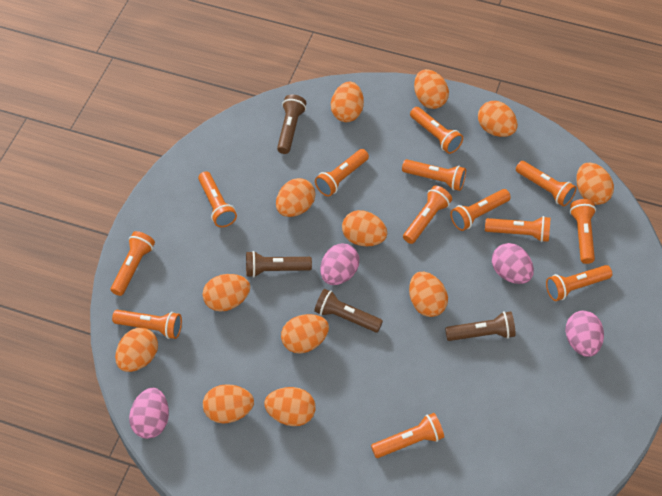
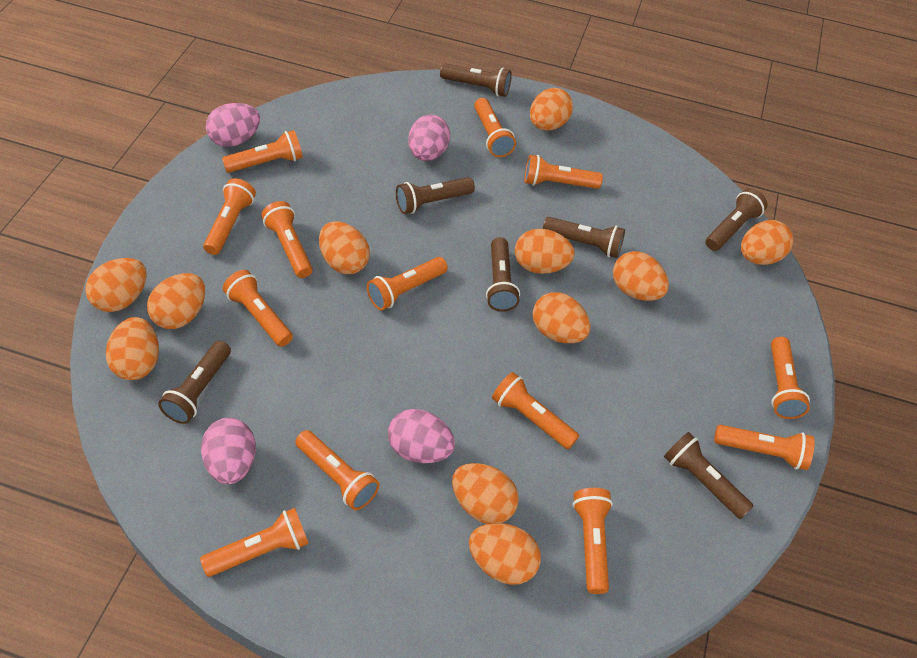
brown flashlight: 4 -> 7
orange egg: 12 -> 11

